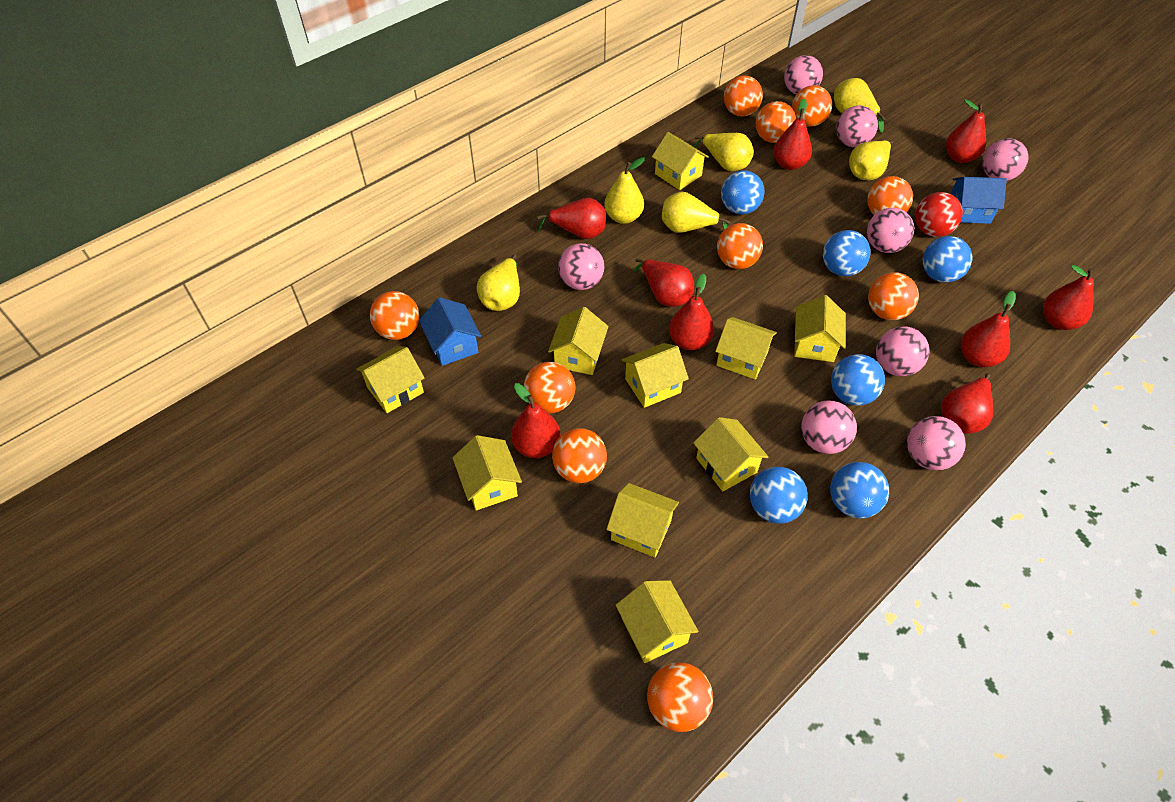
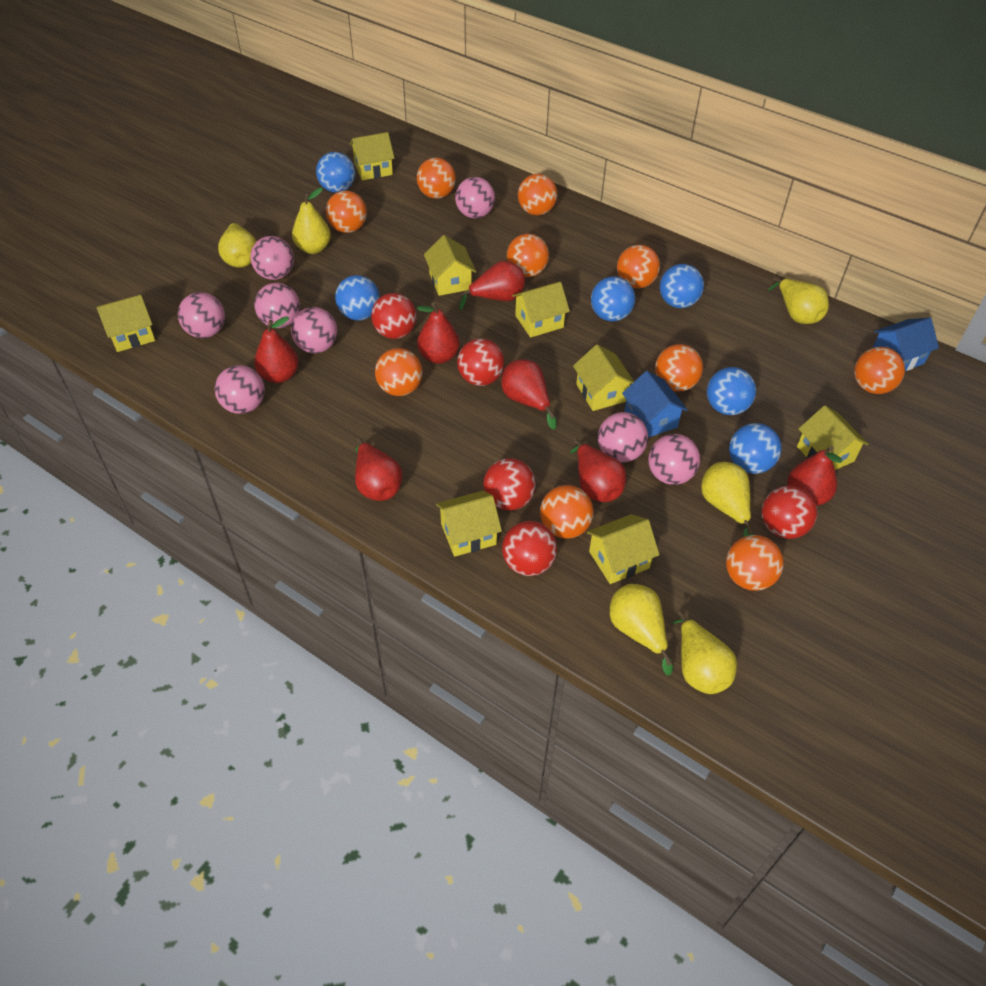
red ball: 1 -> 5
red pear: 9 -> 7
yellow house: 10 -> 8

